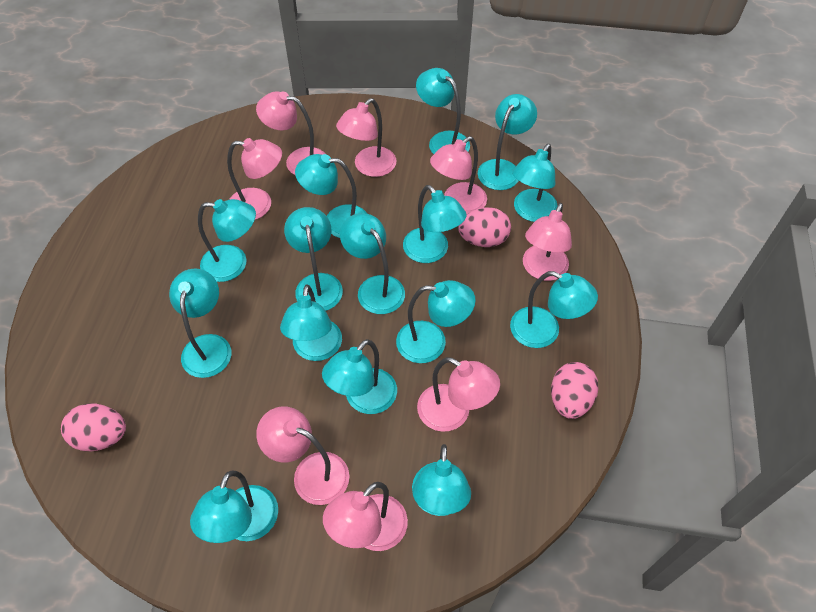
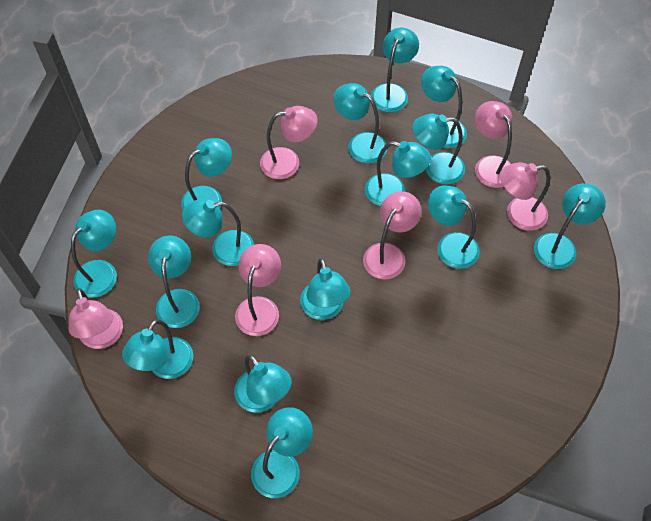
pink egg: 3 -> 0
pink lamp: 8 -> 6

